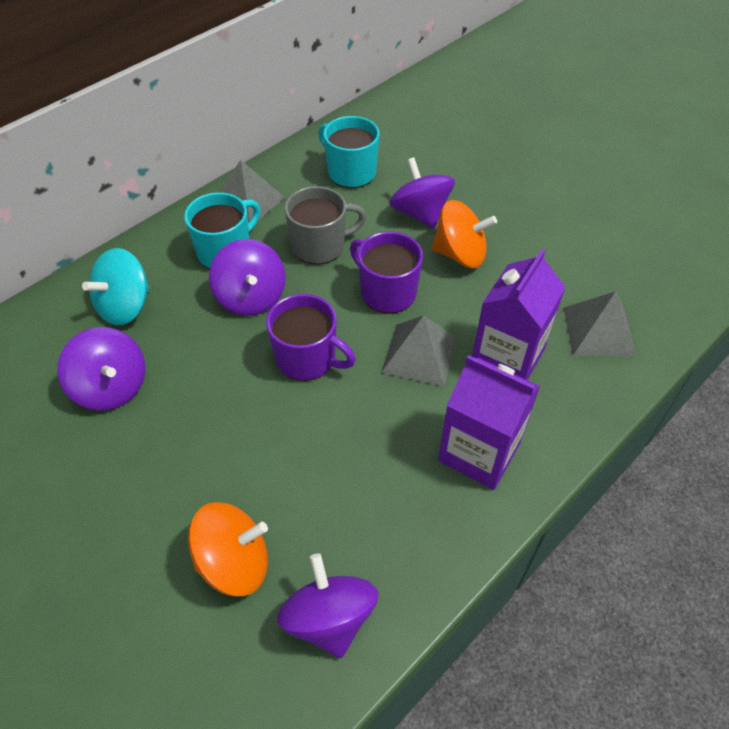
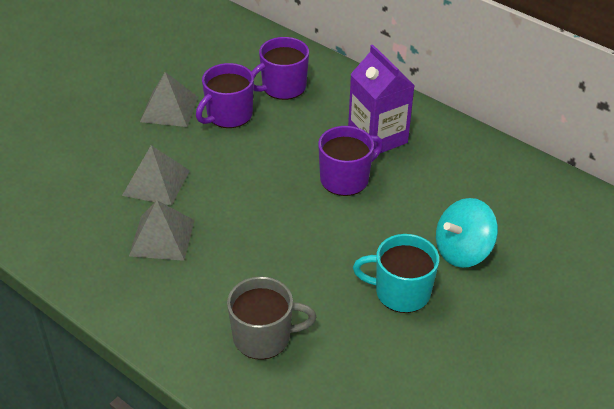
orange spinning top: 2 -> 0
purple carton: 2 -> 1
purple mug: 2 -> 3
purple spinning top: 4 -> 0
turquoise mug: 2 -> 1

